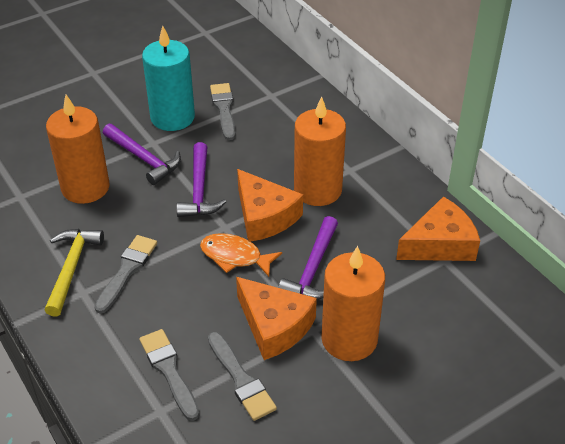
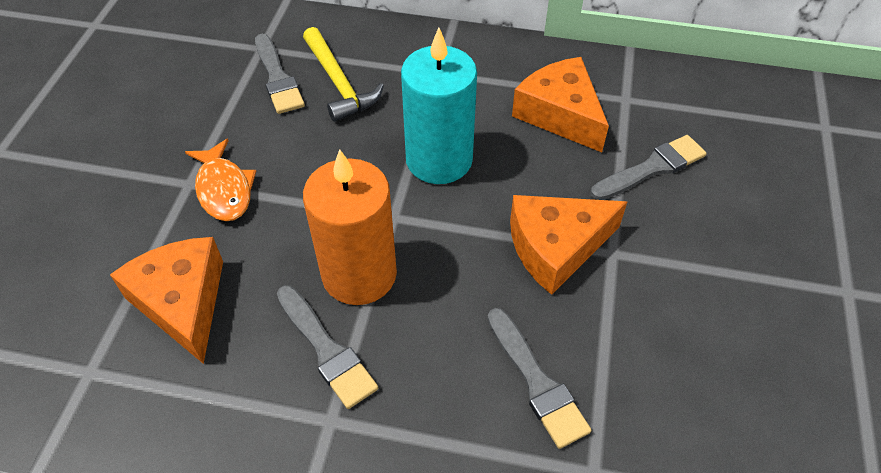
orange candle: 3 -> 1
purple hammer: 3 -> 0

